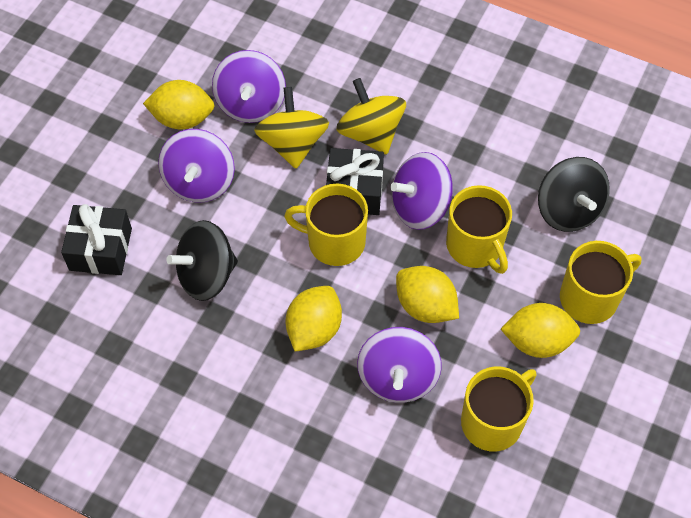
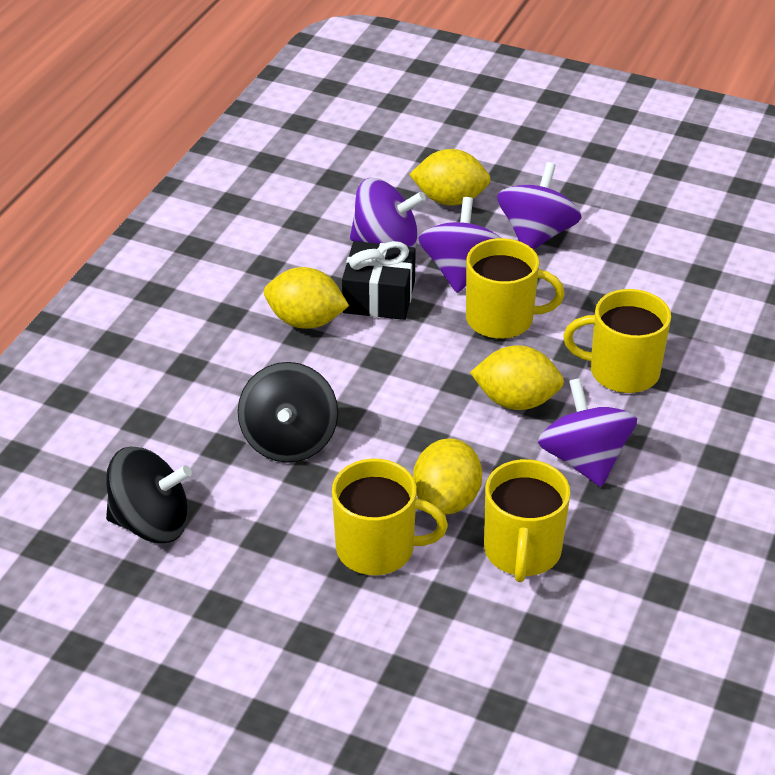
black gift: 2 -> 1
yellow spinning top: 2 -> 0

